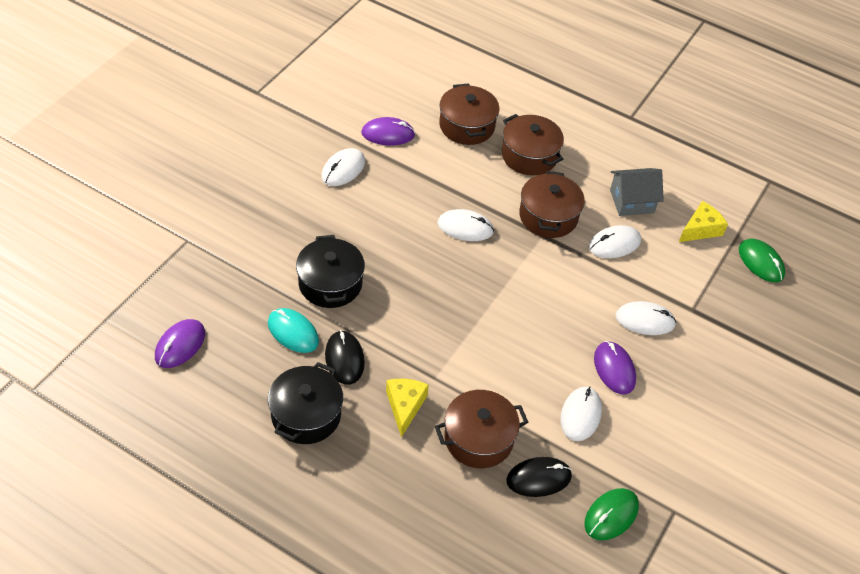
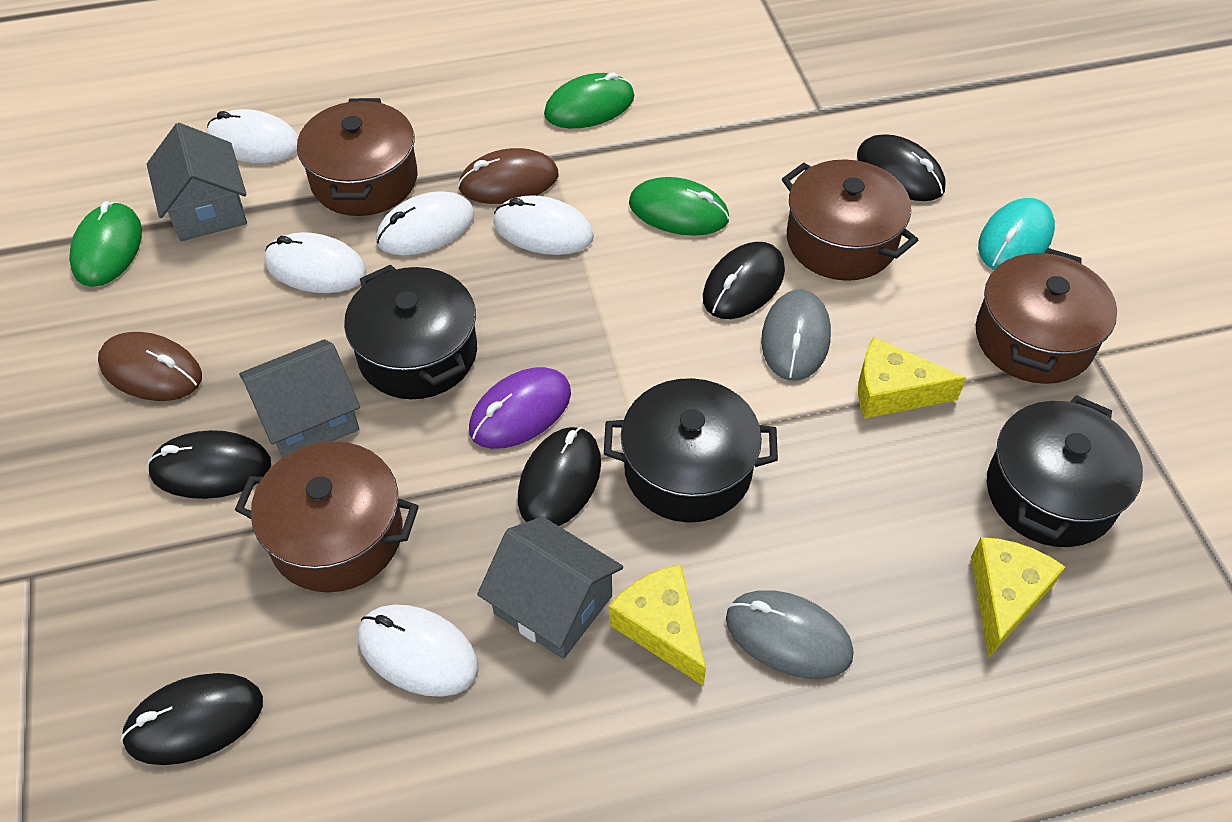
black mouse: 2 -> 5
black pot: 2 -> 3
brown mouse: 0 -> 2
green mouse: 2 -> 3
grey house: 1 -> 3
grey mouse: 0 -> 2
purple mouse: 3 -> 1
yellow cheese: 2 -> 3

